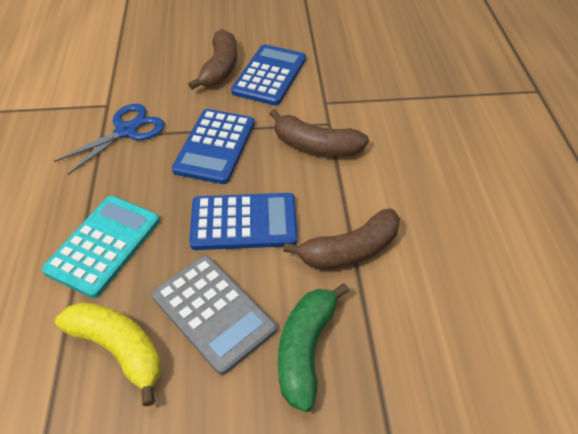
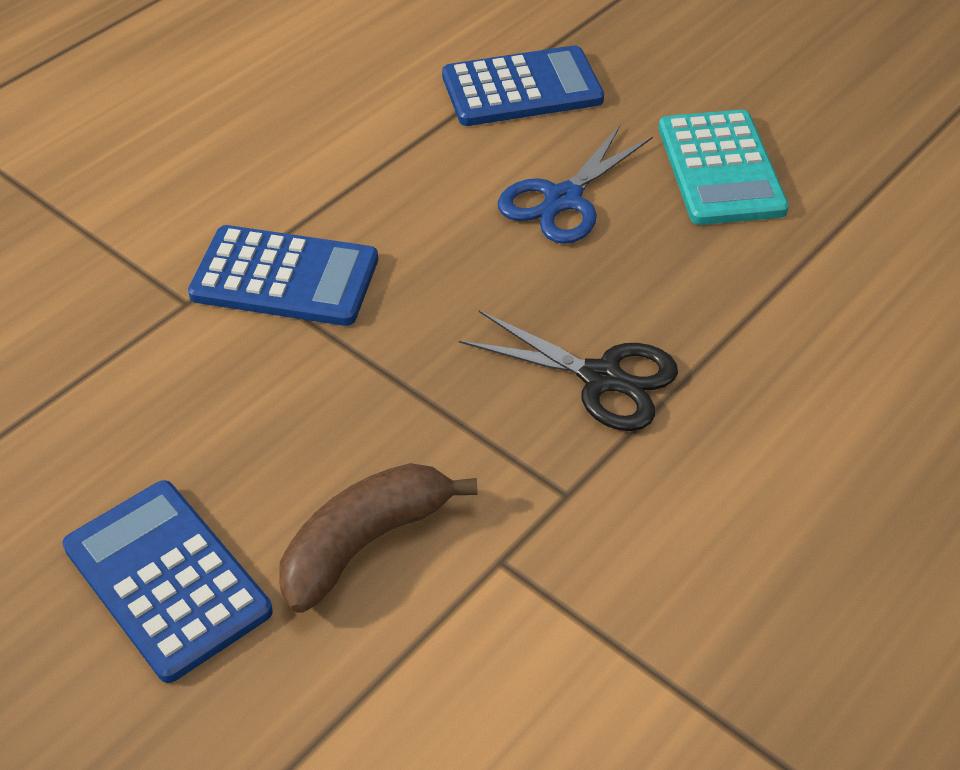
black scissors: 0 -> 1
brown banana: 3 -> 1
green banana: 1 -> 0
grey calculator: 1 -> 0
yellow banana: 1 -> 0

